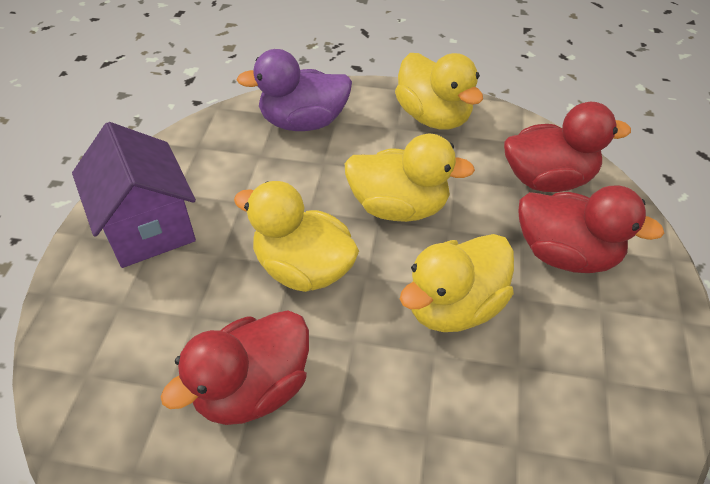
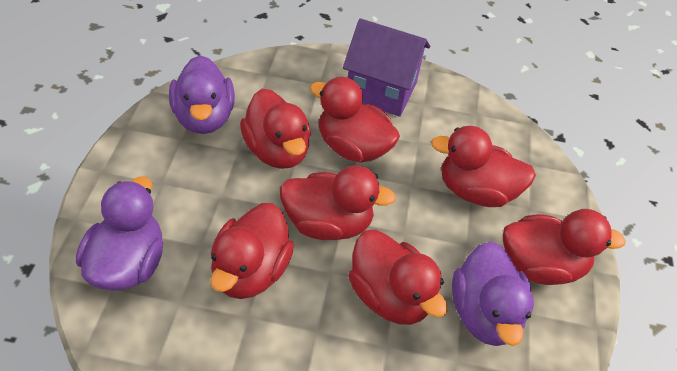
purple duck: 1 -> 3
red duck: 3 -> 7
yellow duck: 4 -> 0

